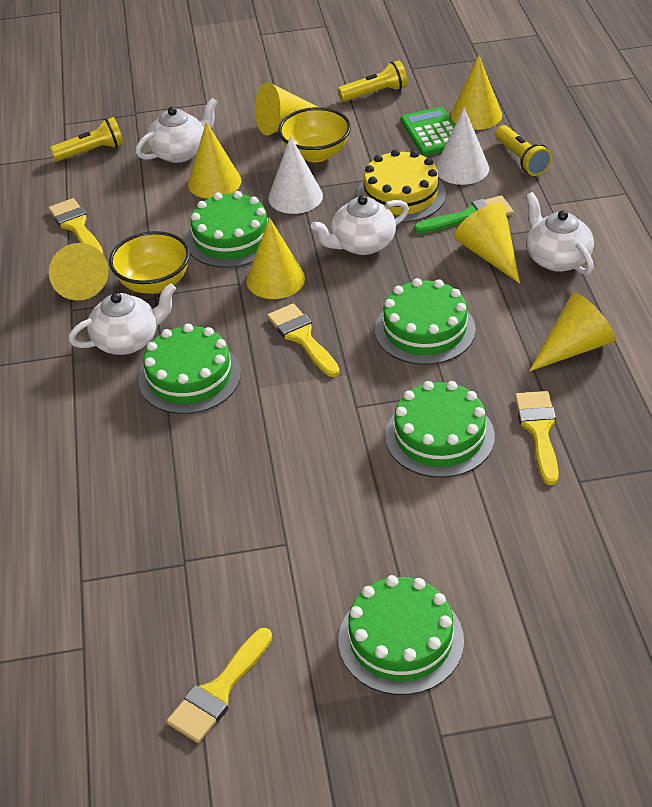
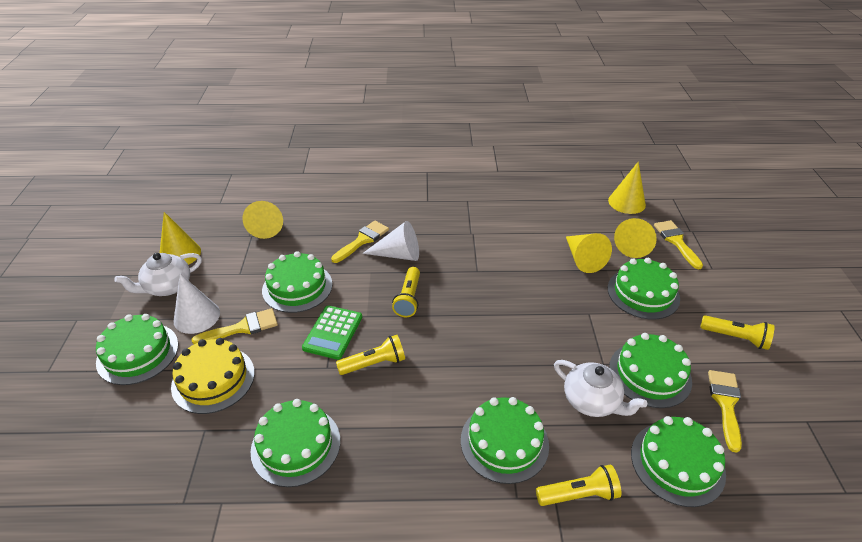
green brush: 1 -> 0
green cake: 5 -> 7
white teapot: 4 -> 2
yellow bowl: 2 -> 0
yellow cone: 7 -> 5
yellow flashlight: 3 -> 4

